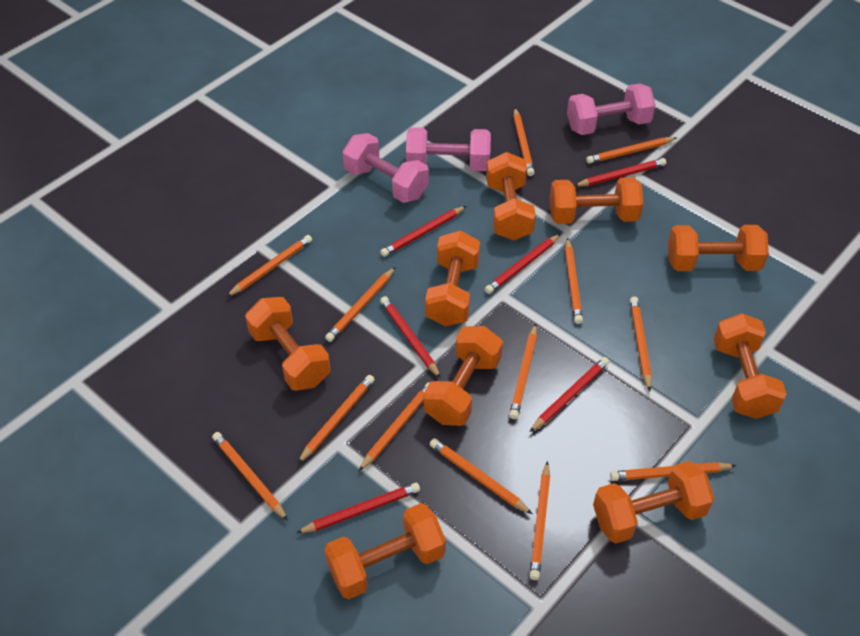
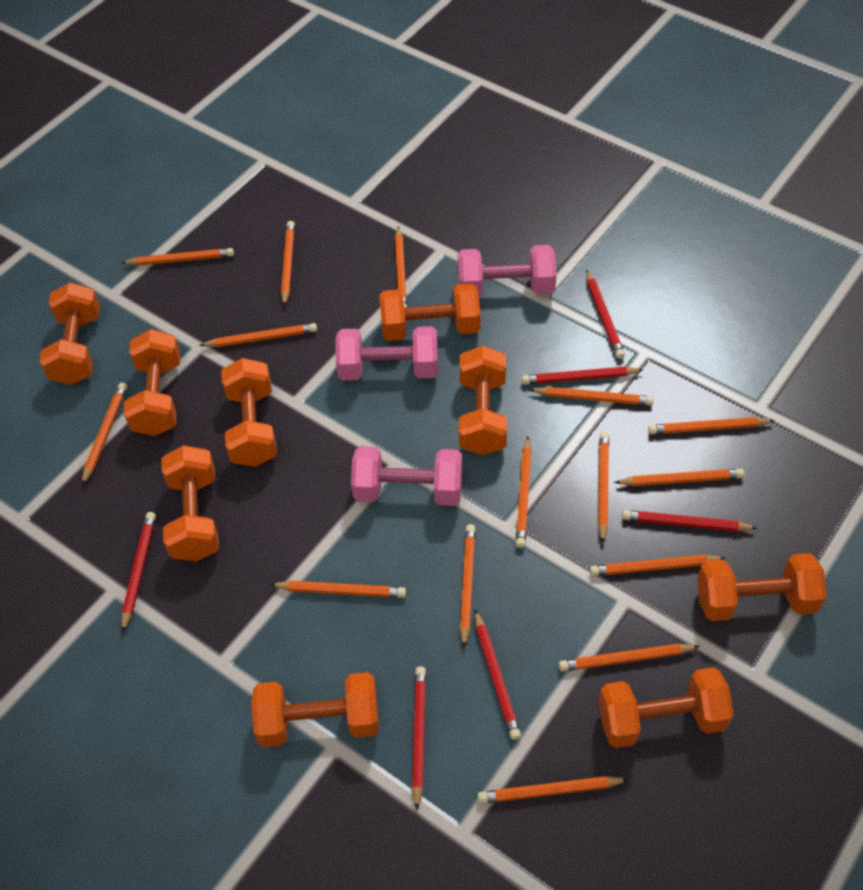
orange pencil: 13 -> 15

